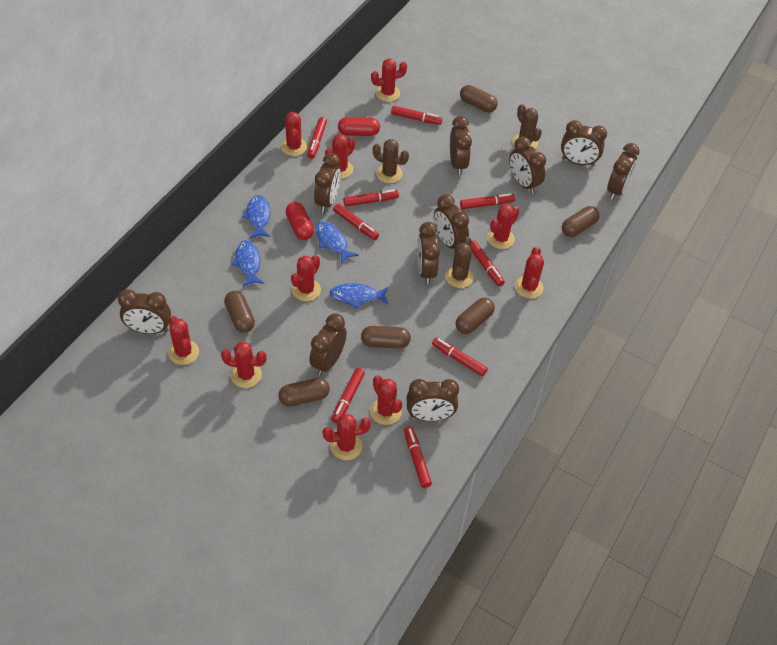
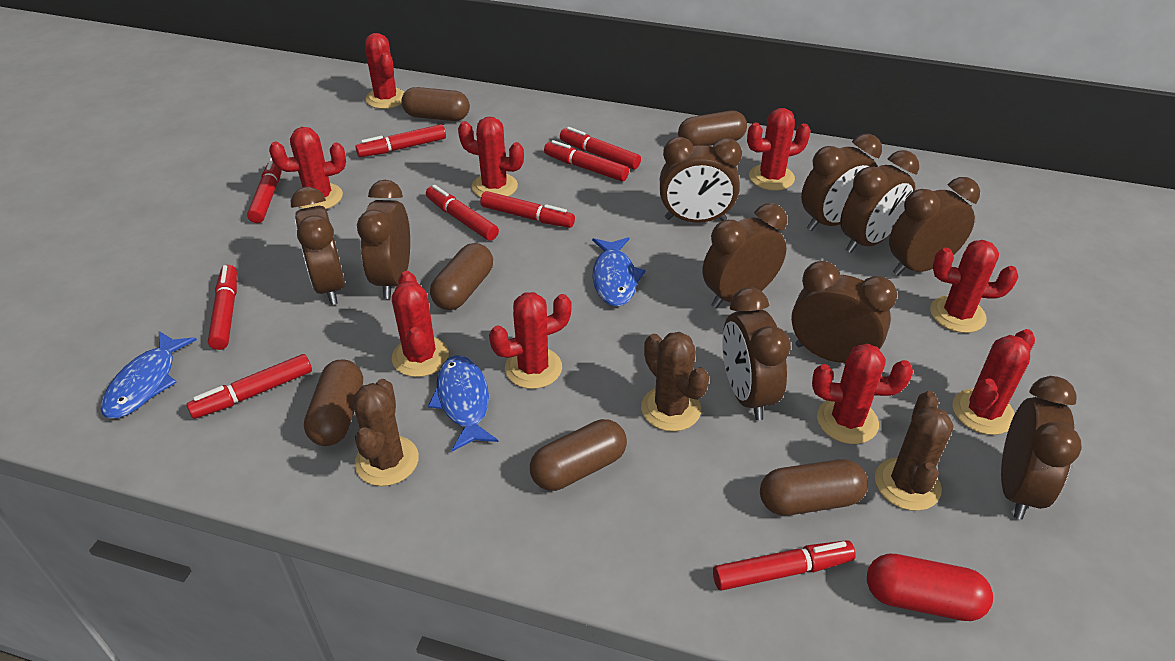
blue fish: 4 -> 3
red cactus: 10 -> 9
red capsule: 2 -> 1

